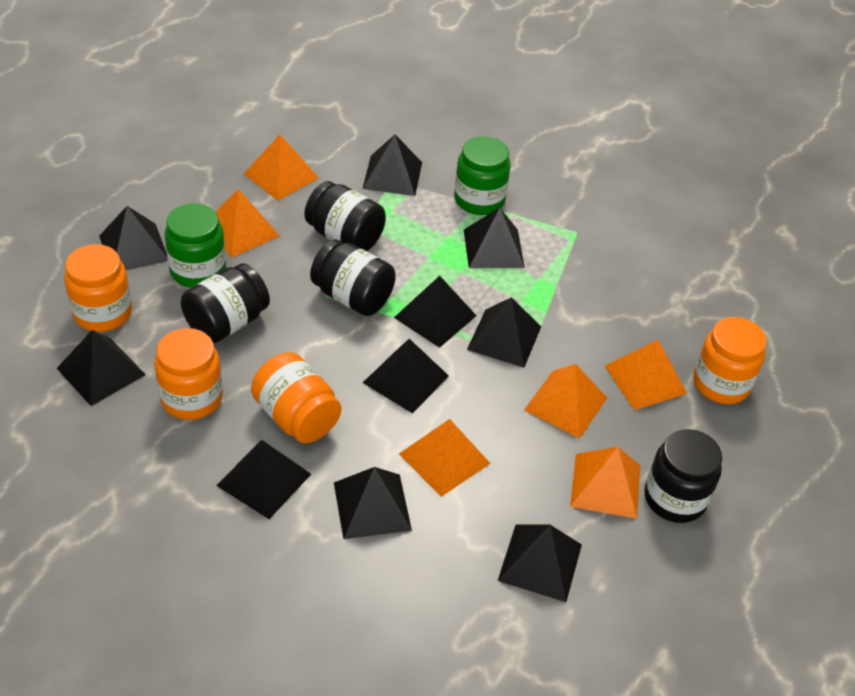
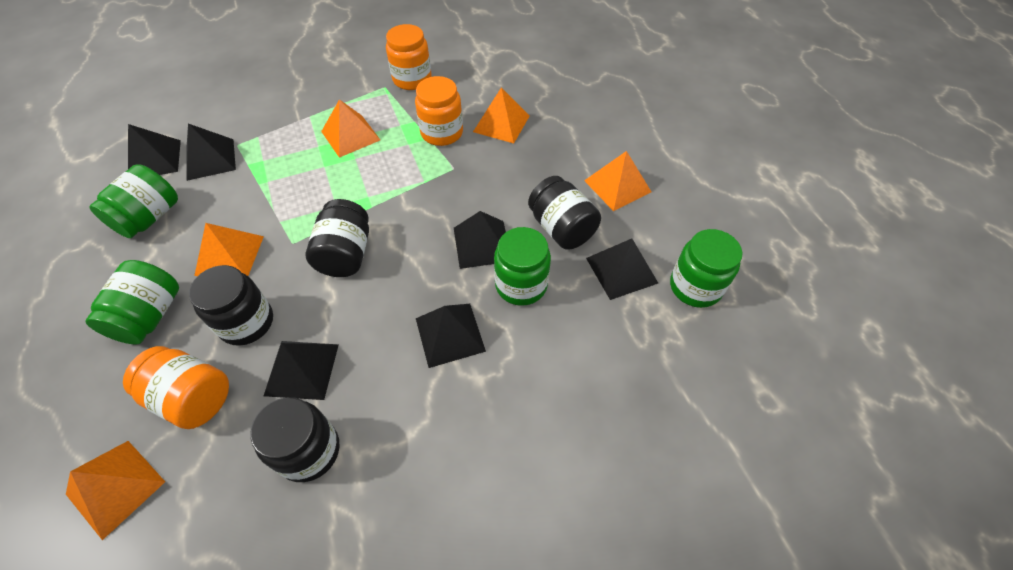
black pyramid: 10 -> 6
green jar: 2 -> 4
orange jar: 4 -> 3
orange pyramid: 6 -> 5

